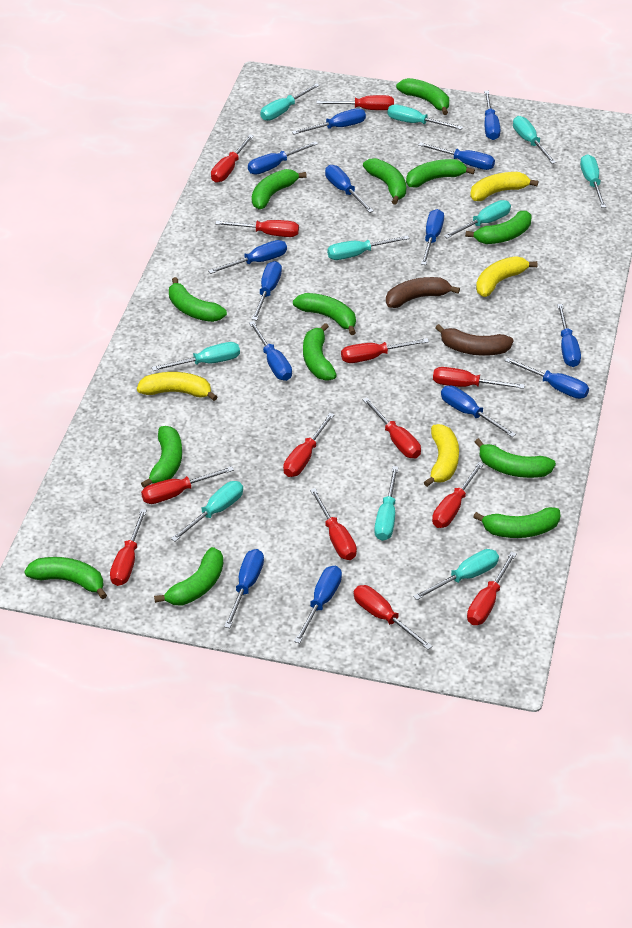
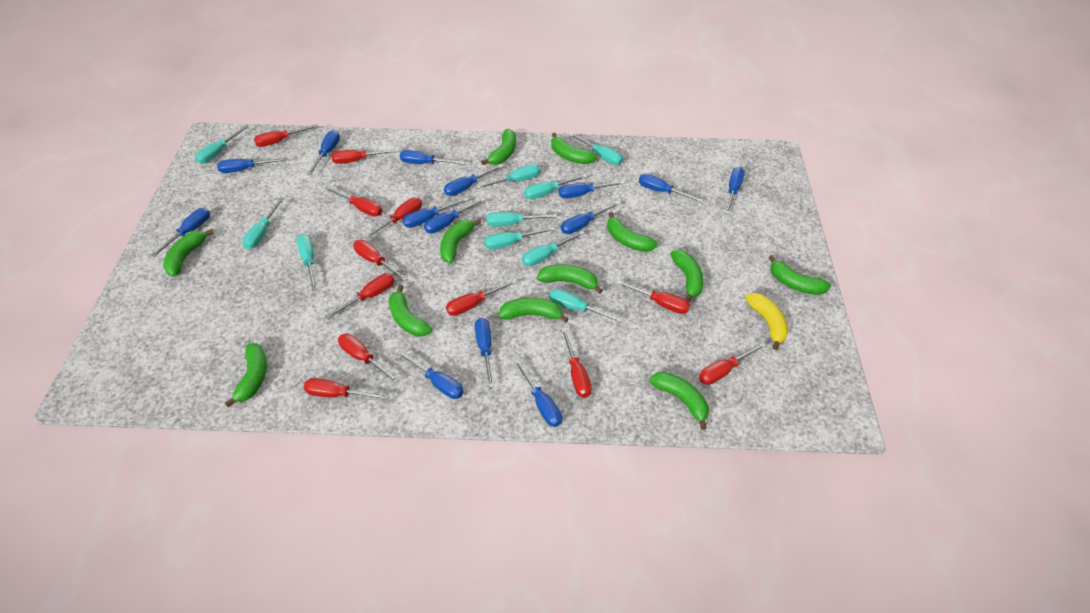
brown banana: 2 -> 0
green banana: 13 -> 12
red screwdriver: 13 -> 12
yellow banana: 4 -> 1

